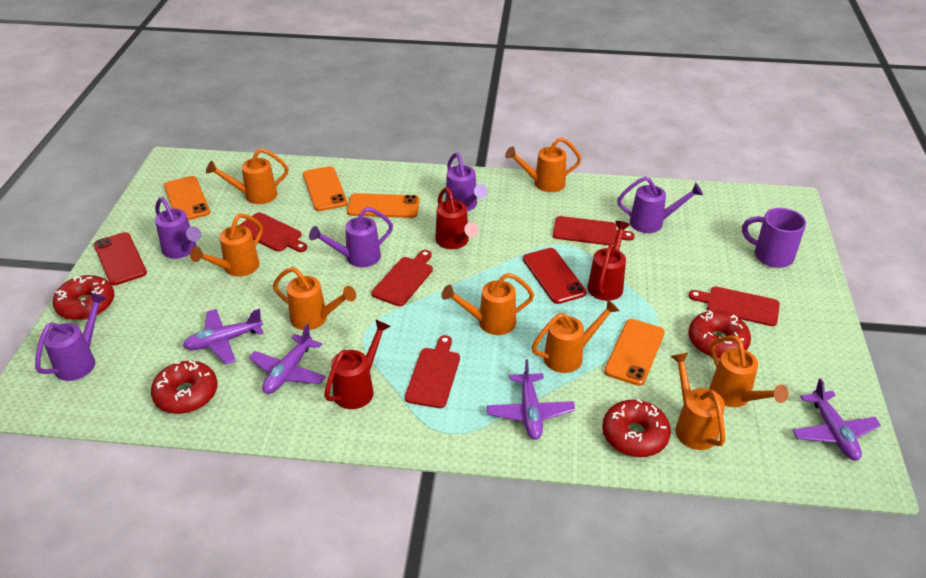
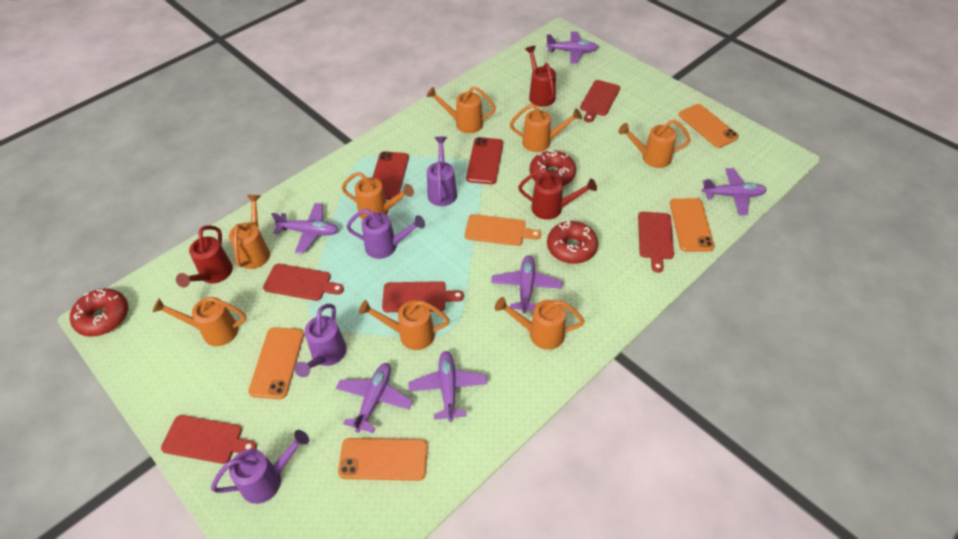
orange cutting board: 0 -> 1
purple mug: 1 -> 0
purple plane: 4 -> 6
purple watering can: 5 -> 4
red donut: 4 -> 3

